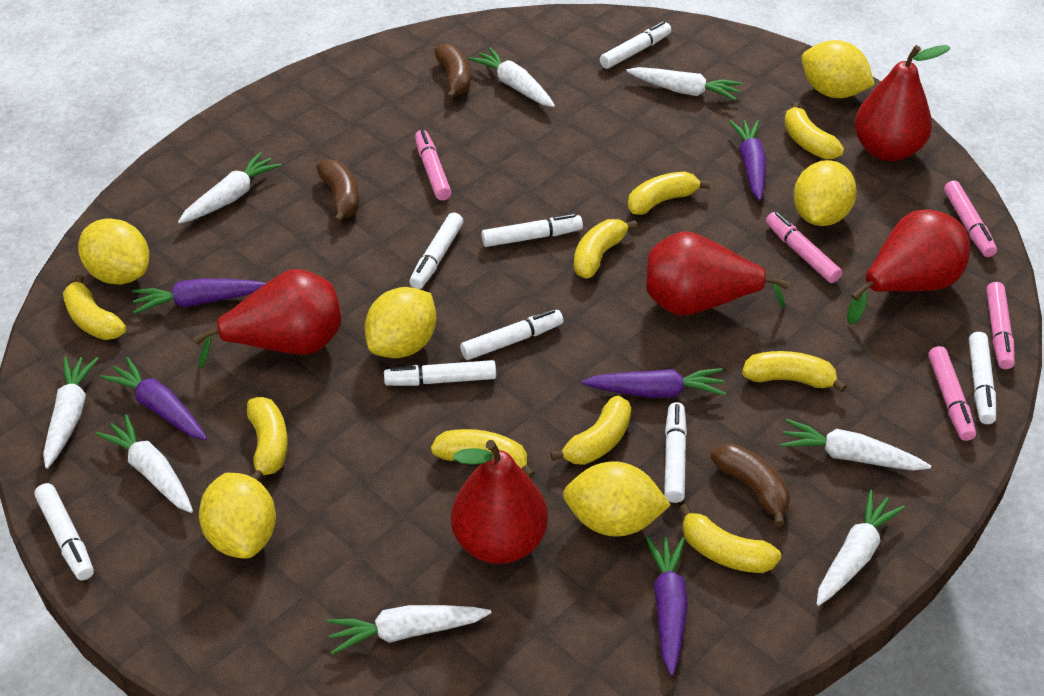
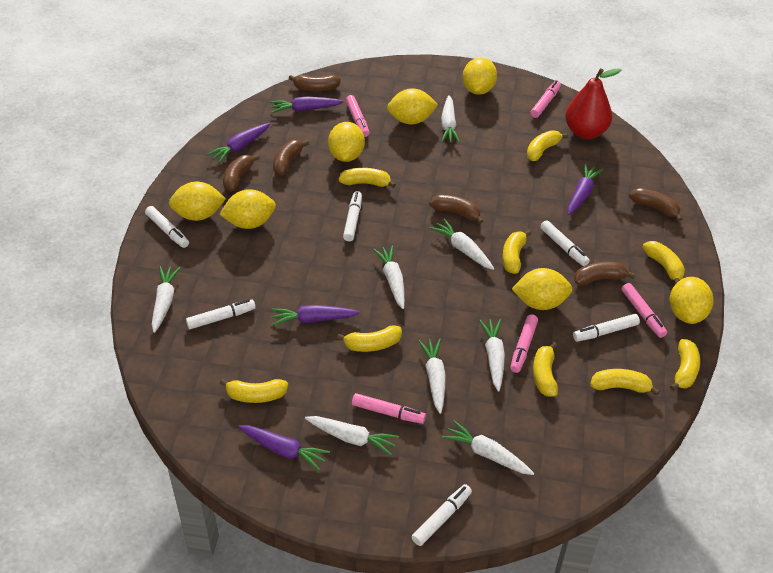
brown banana: 3 -> 6
red pear: 5 -> 1
white marker: 8 -> 6
yellow lemon: 6 -> 7

